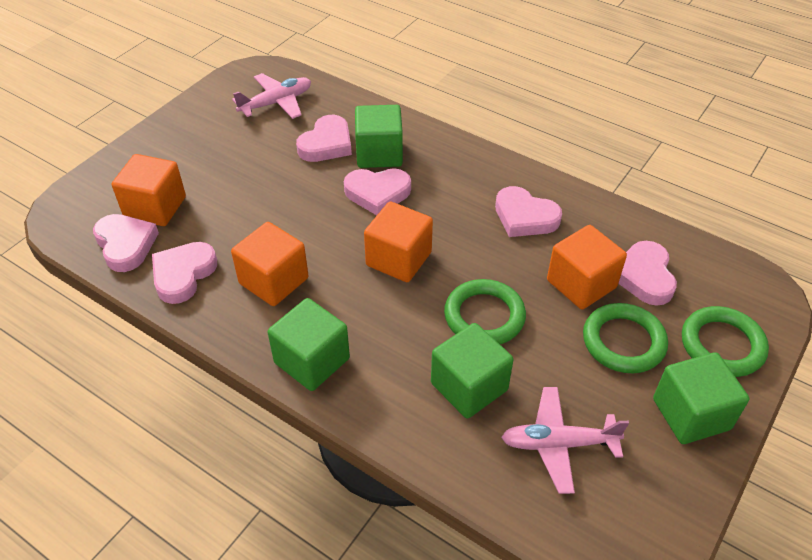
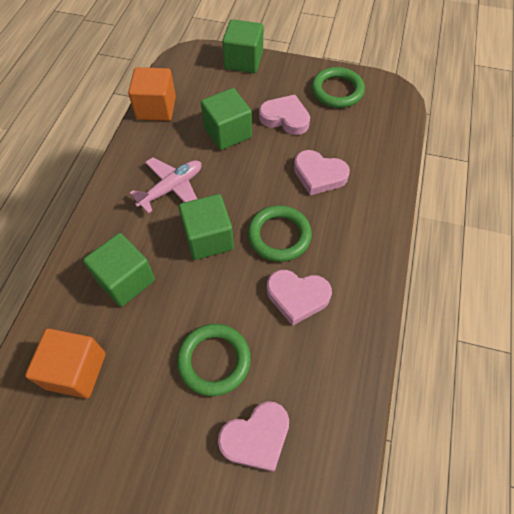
orange cube: 4 -> 2
pink heart: 6 -> 4
pink plane: 2 -> 1

